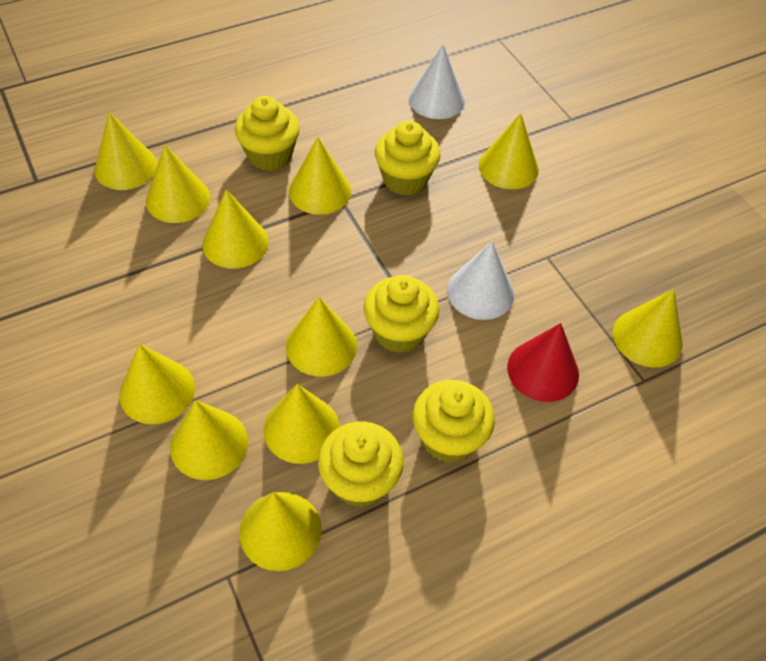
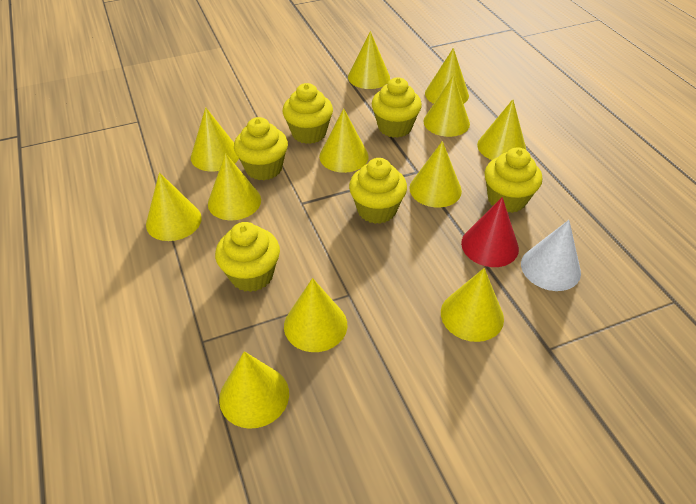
white cone: 2 -> 1
yellow cone: 11 -> 12
yellow cupcake: 5 -> 6

